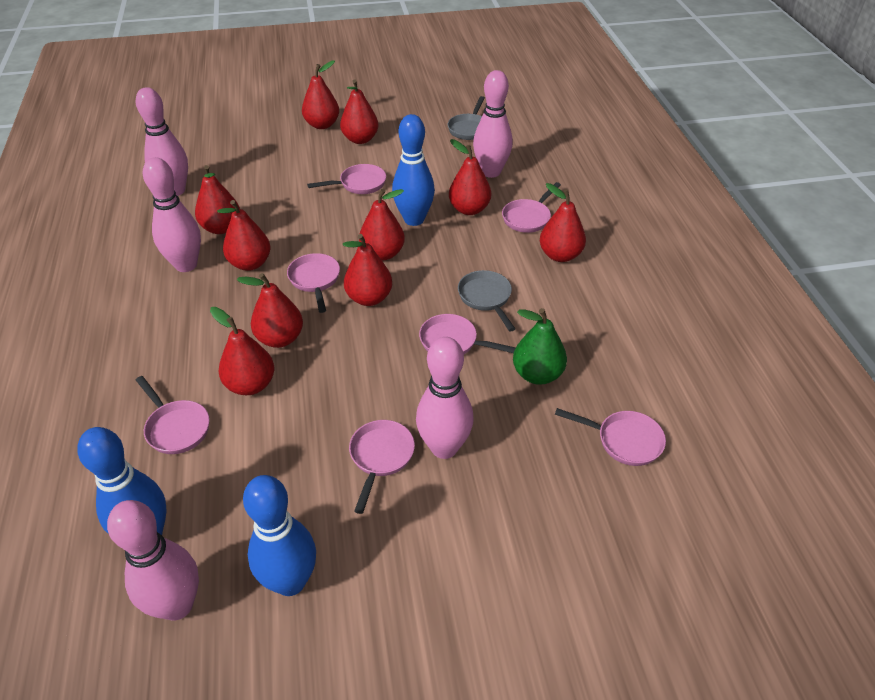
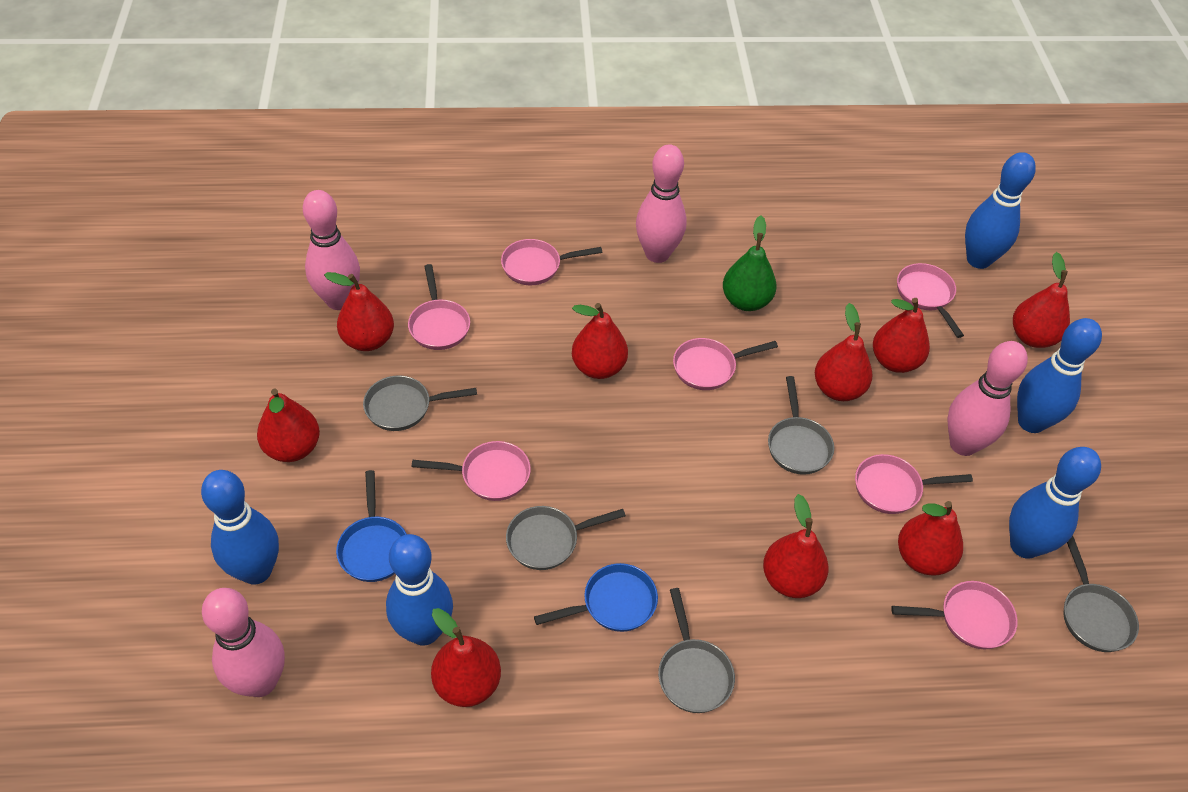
blue bowling pin: 3 -> 5
blue pan: 0 -> 2
grey pan: 2 -> 5
pink bowling pin: 5 -> 4
red pear: 10 -> 9

